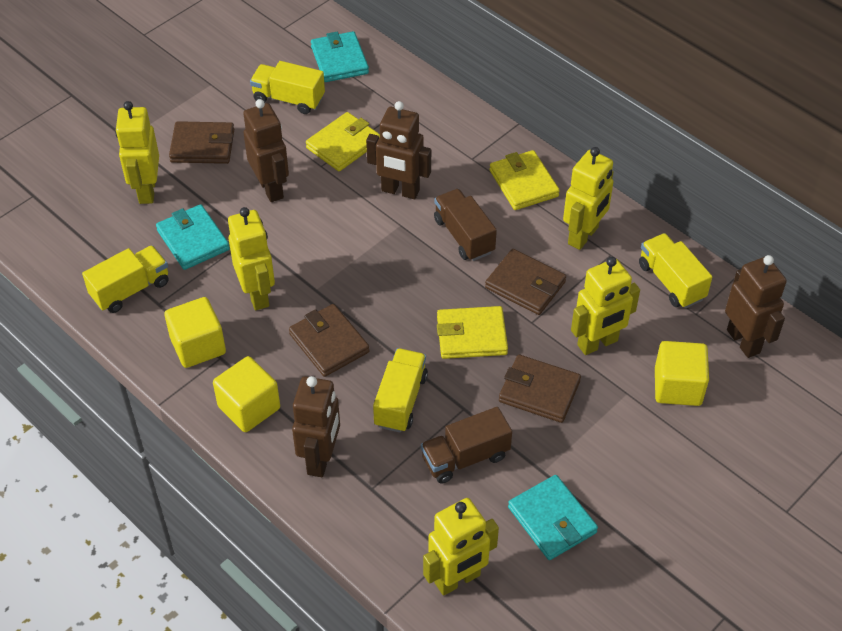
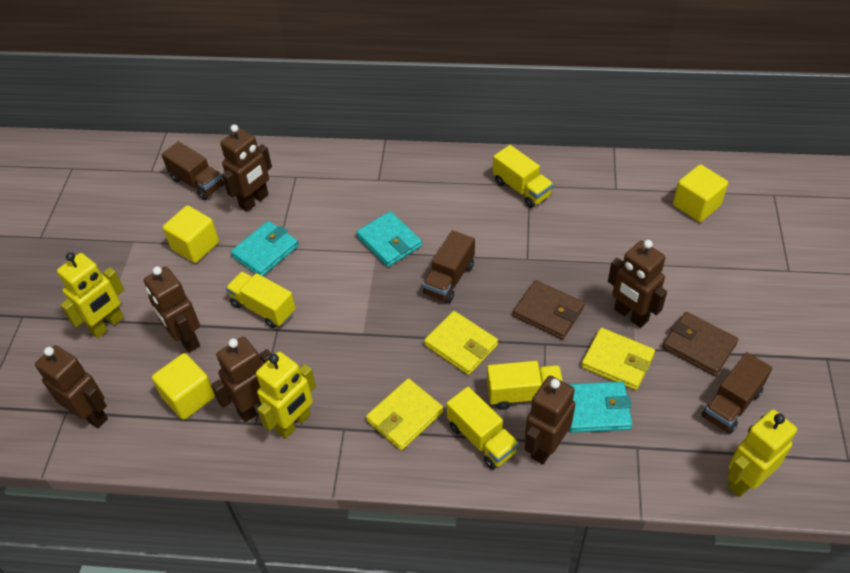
brown robot: 4 -> 6
brown truck: 2 -> 3
brown wallet: 4 -> 2
yellow robot: 5 -> 3

